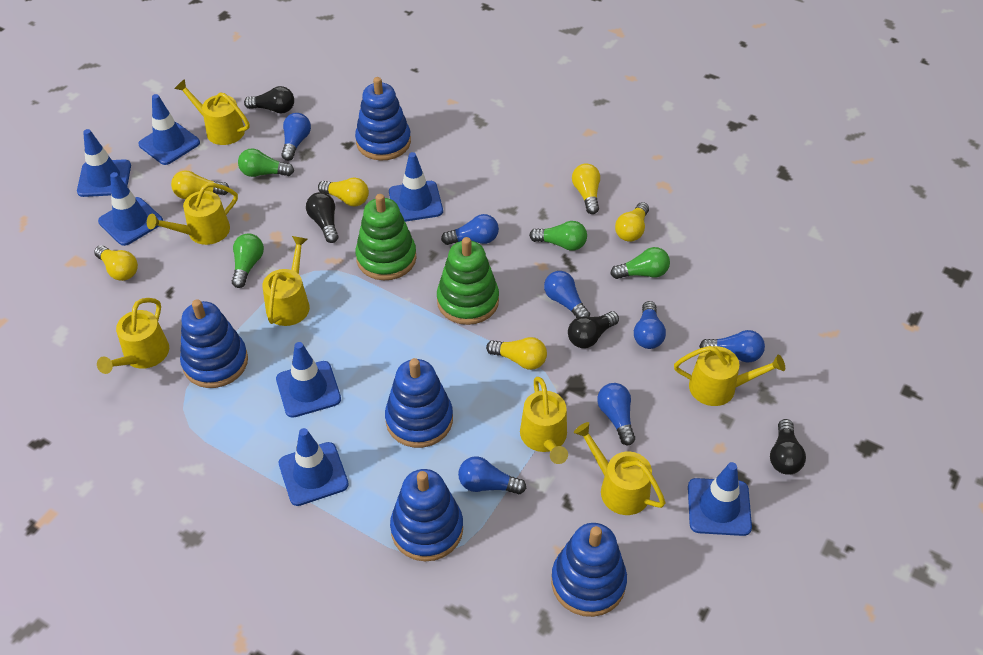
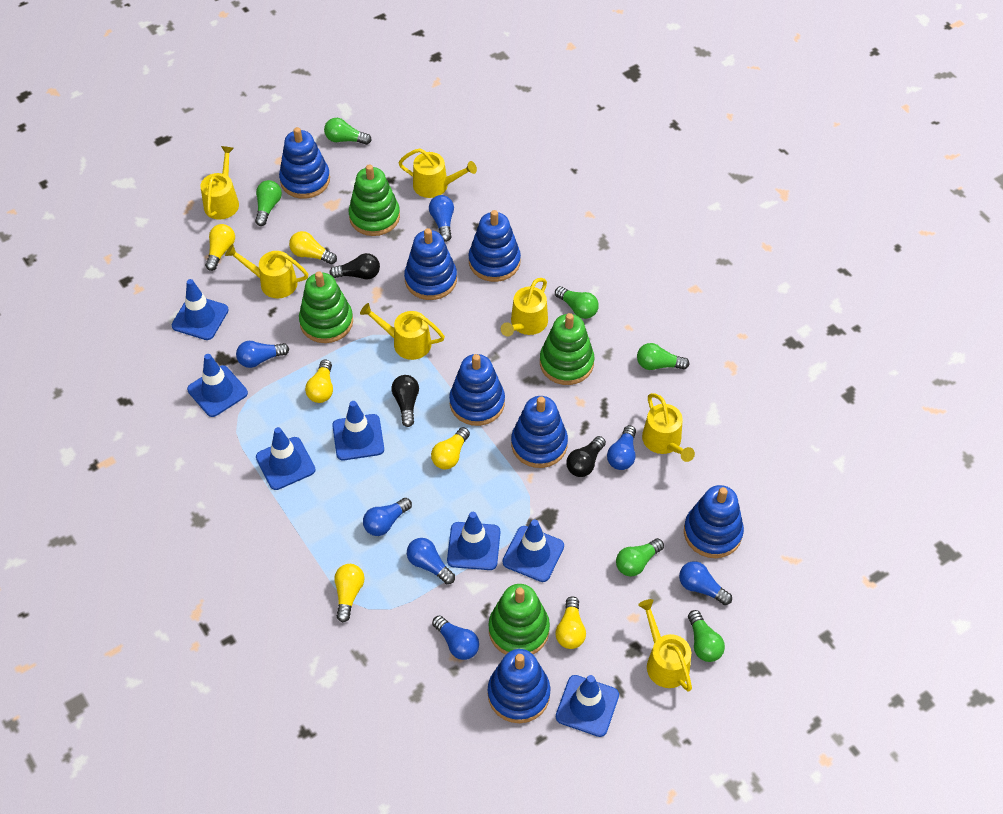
black light bulb: 4 -> 3
blue stacking toy: 5 -> 7
green light bulb: 4 -> 6
green stacking toy: 2 -> 4

